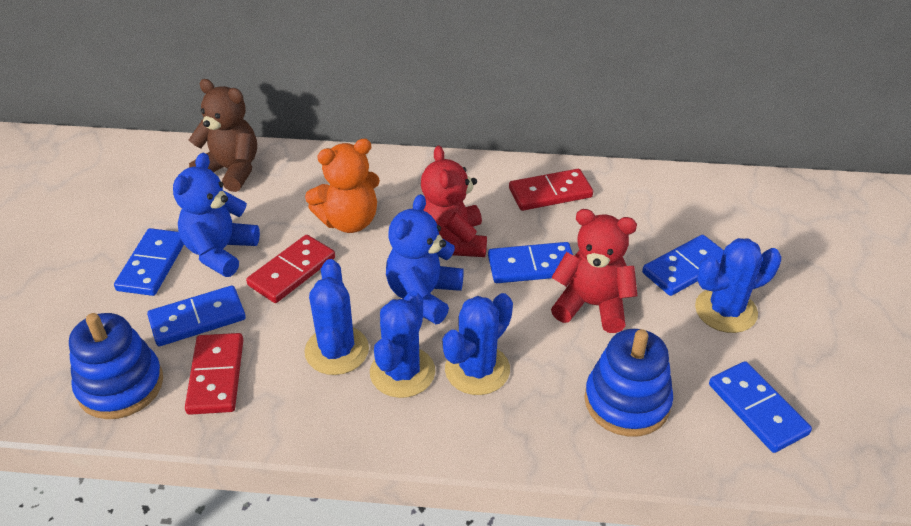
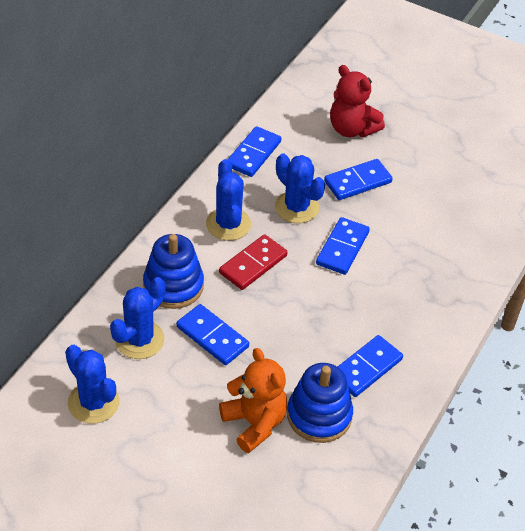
blue teddy bear: 2 -> 0
brown teddy bear: 1 -> 0
red domino: 3 -> 1
red teddy bear: 2 -> 1

